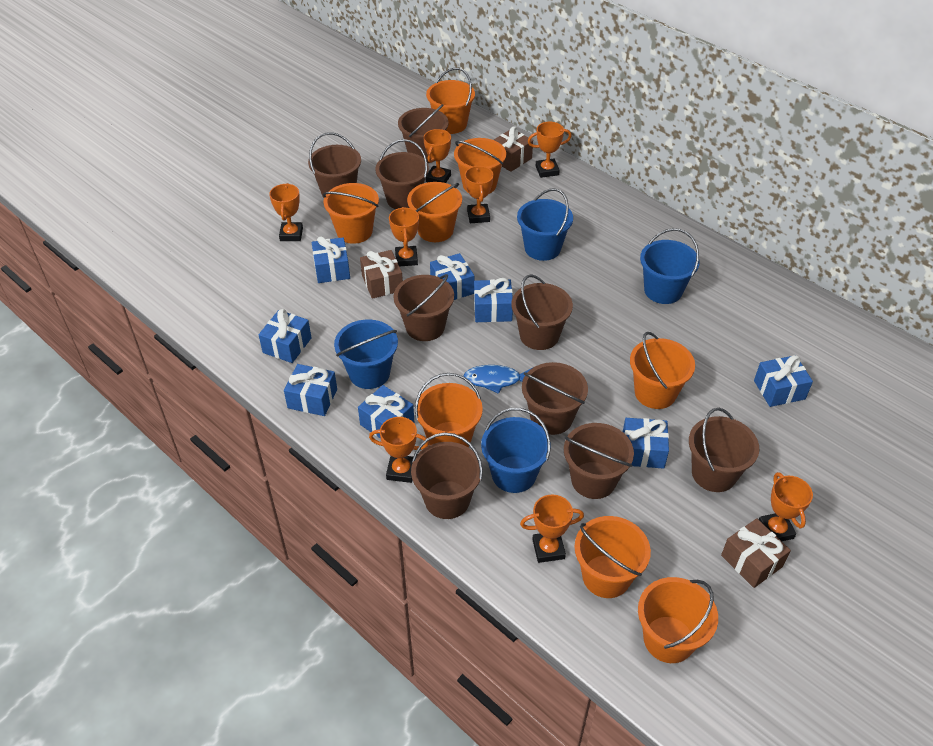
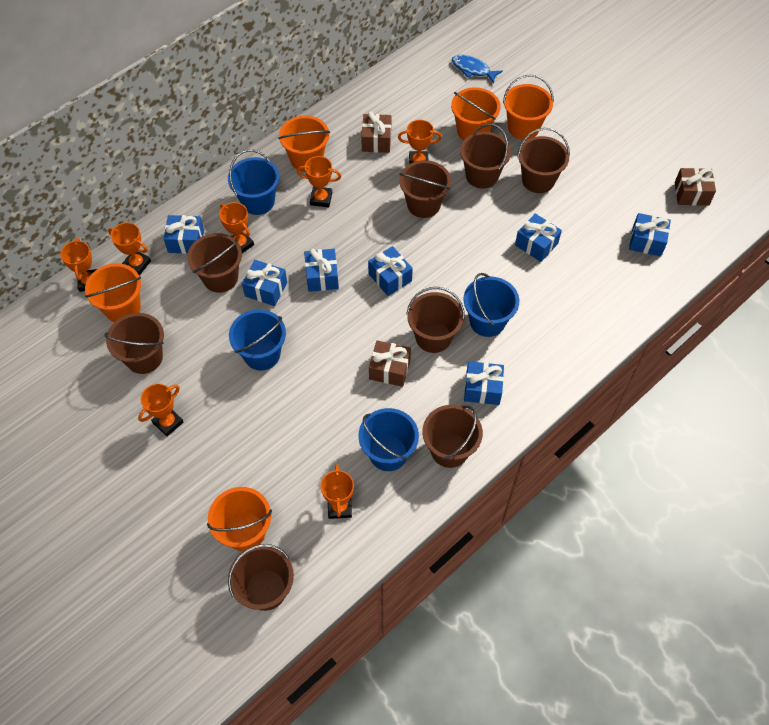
blue gift: 8 -> 7
brown bucket: 9 -> 8
orange bucket: 8 -> 5
orange trophy: 8 -> 7

